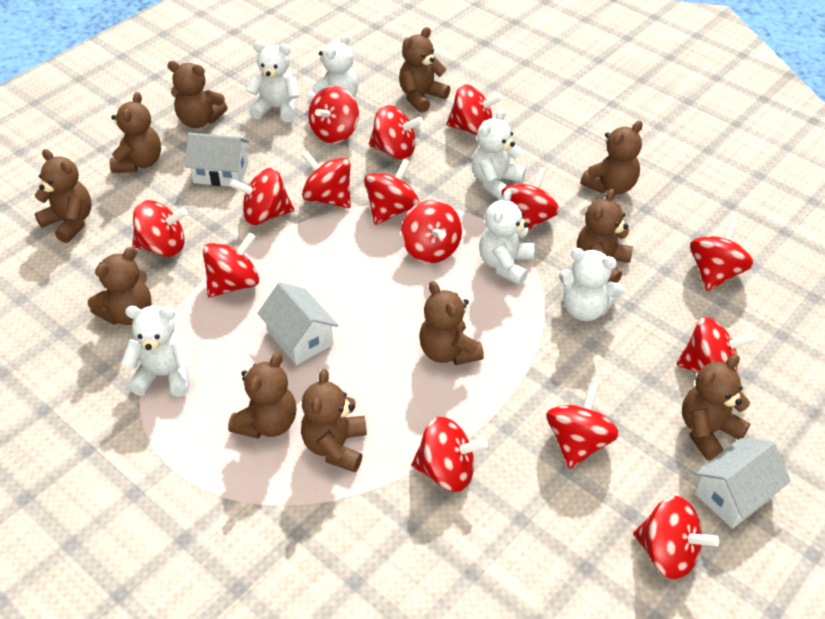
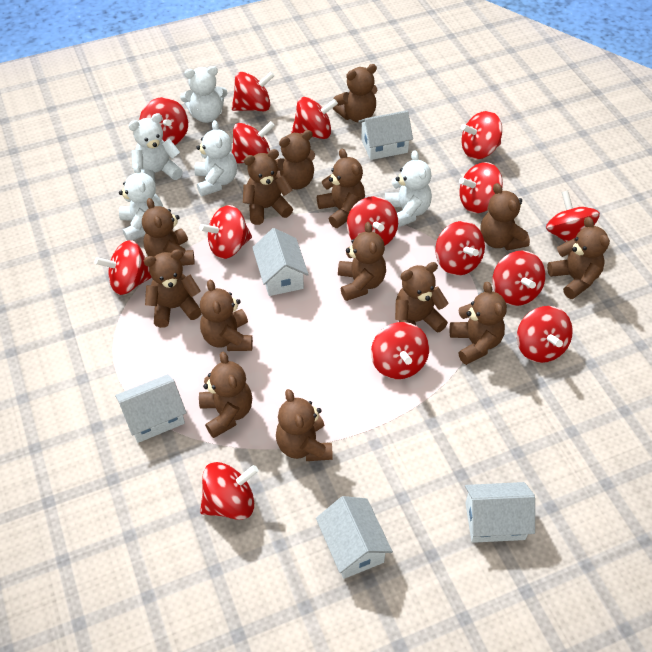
brown teddy bear: 11 -> 14
white house: 3 -> 5
white teddy bear: 6 -> 5

